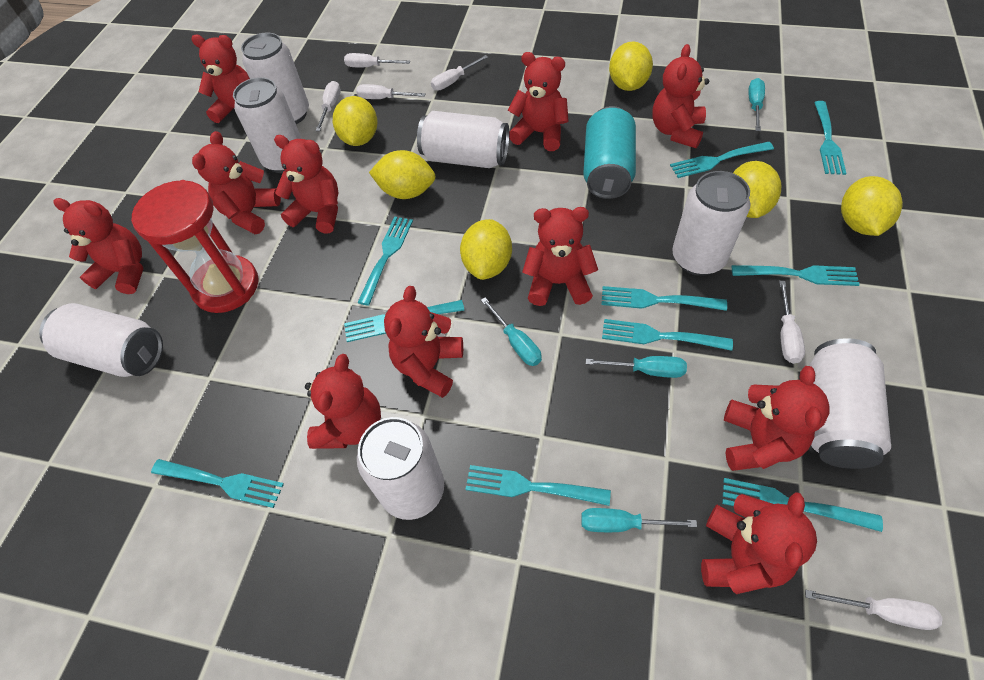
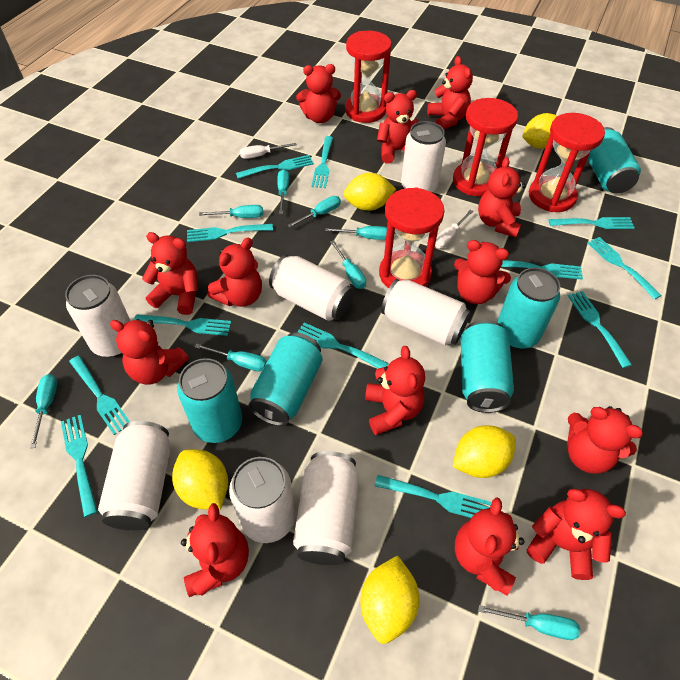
red hourglass: 1 -> 4
red teddy bear: 11 -> 13
turquoise can: 1 -> 5
turquoise fork: 10 -> 12
turquoise screwdriver: 4 -> 8
white screwdriver: 6 -> 2
yellow lemon: 6 -> 5

